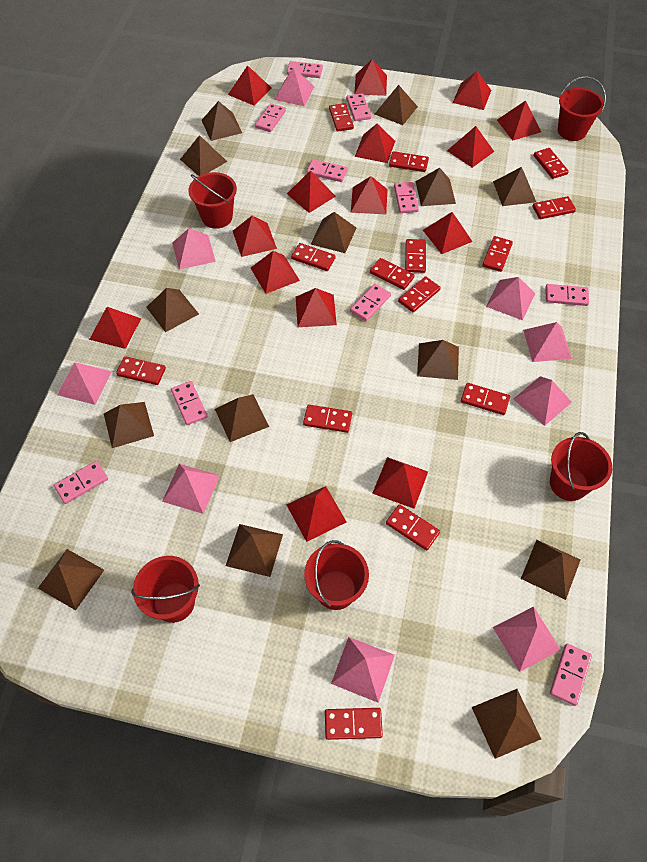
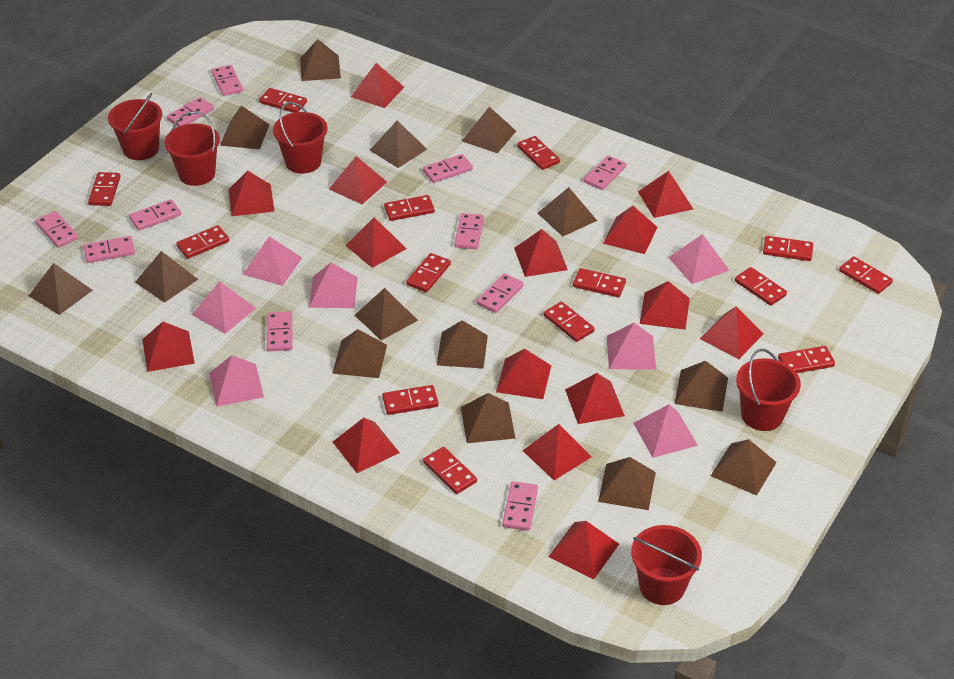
pink domino: 10 -> 11
pink pyramid: 9 -> 7

